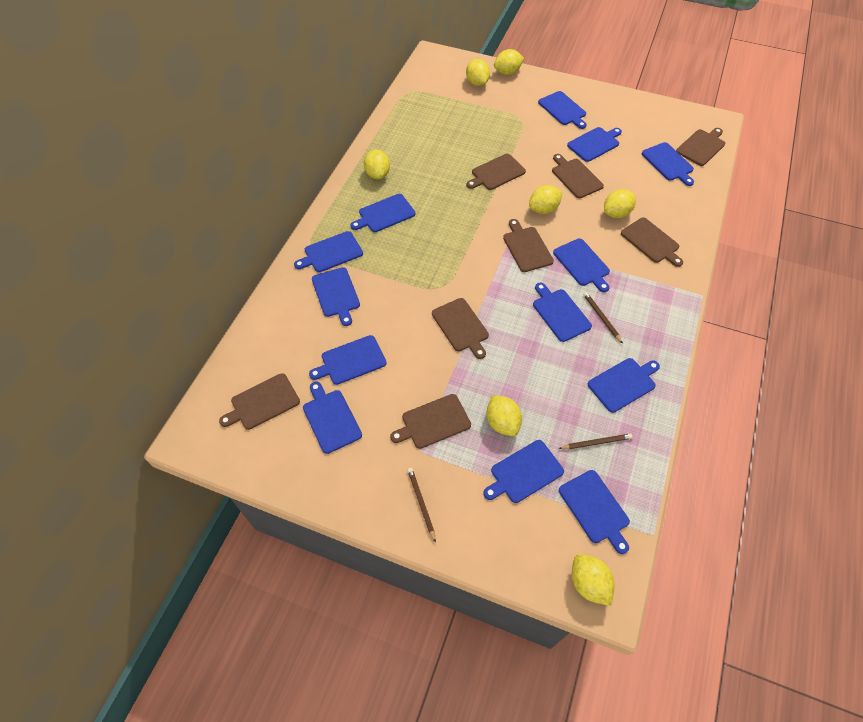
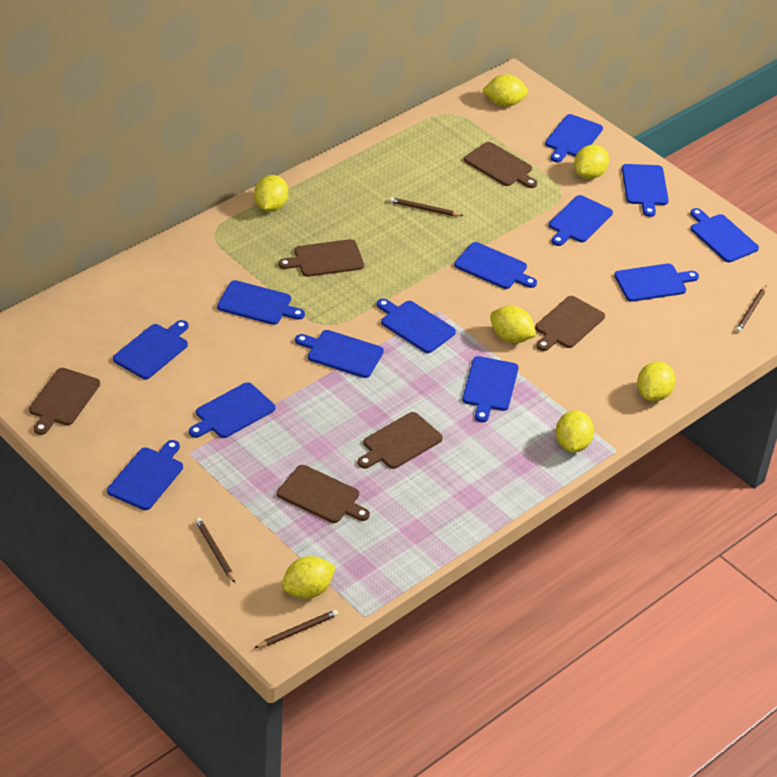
brown cutting board: 8 -> 6
brown pencil: 3 -> 4

